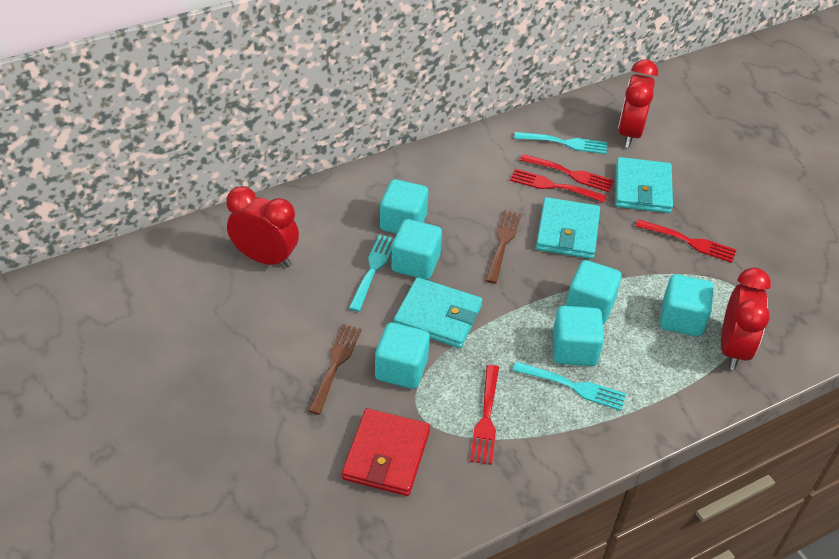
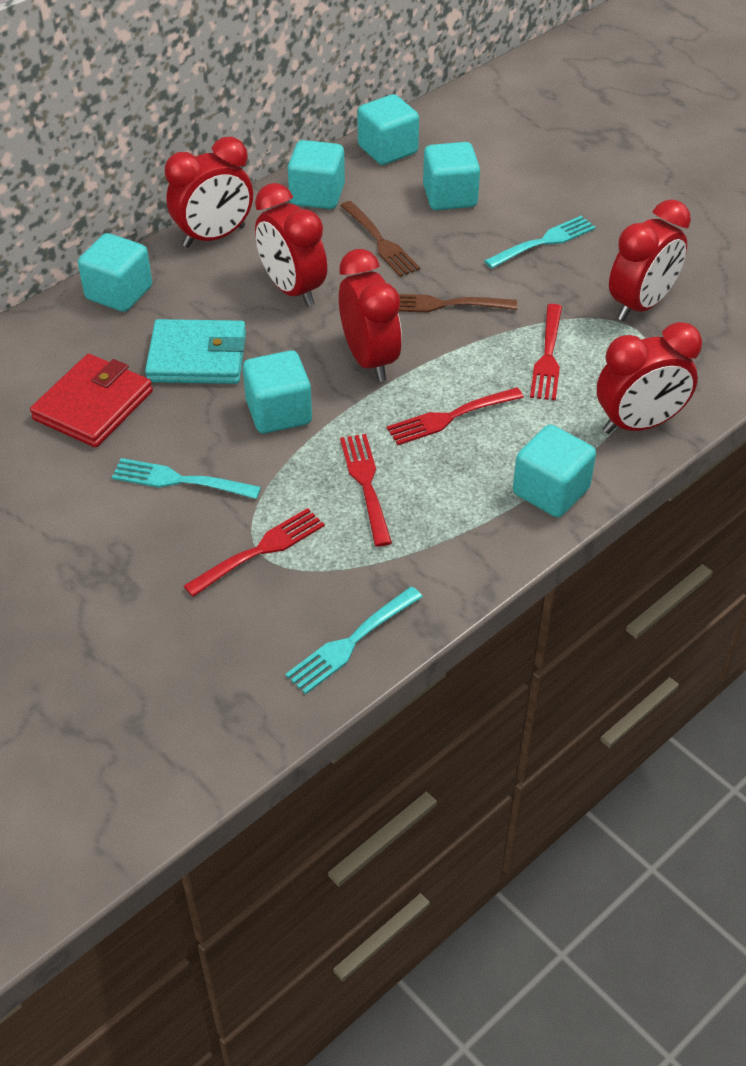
red clock: 3 -> 5
turquoise wallet: 3 -> 1

